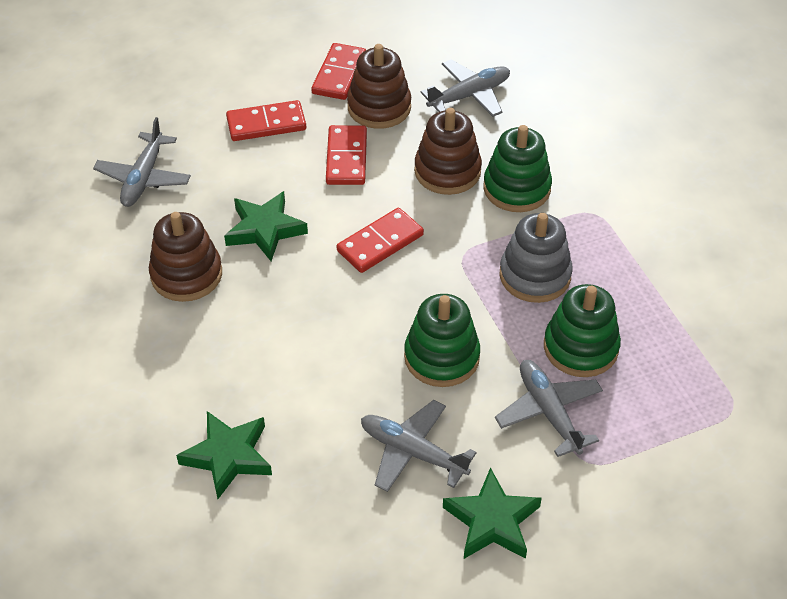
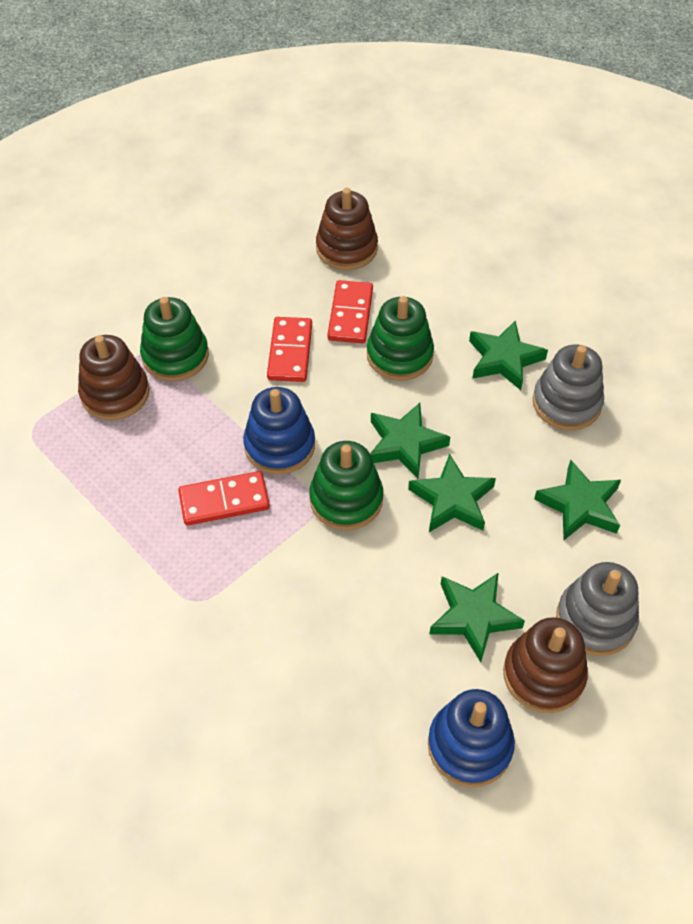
blue stacking toy: 0 -> 2
green star: 3 -> 5
grey plane: 4 -> 0
grey stacking toy: 1 -> 2
red domino: 4 -> 3

